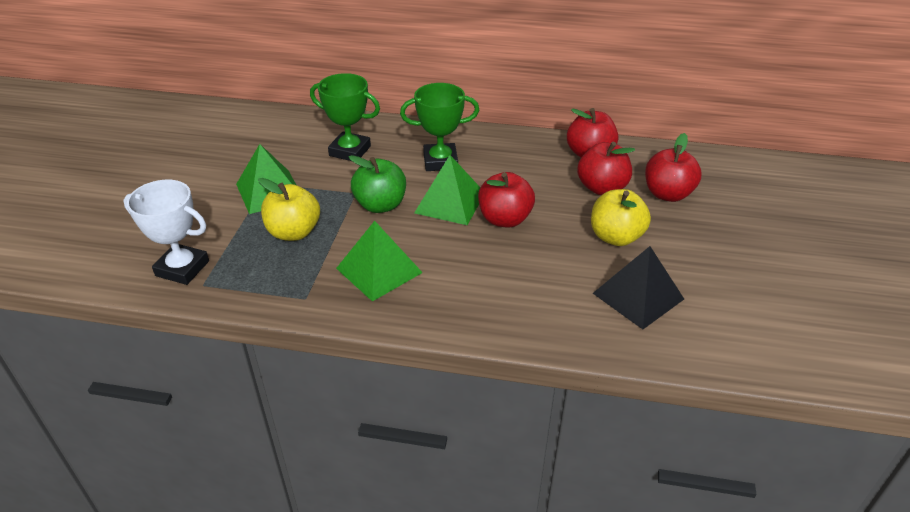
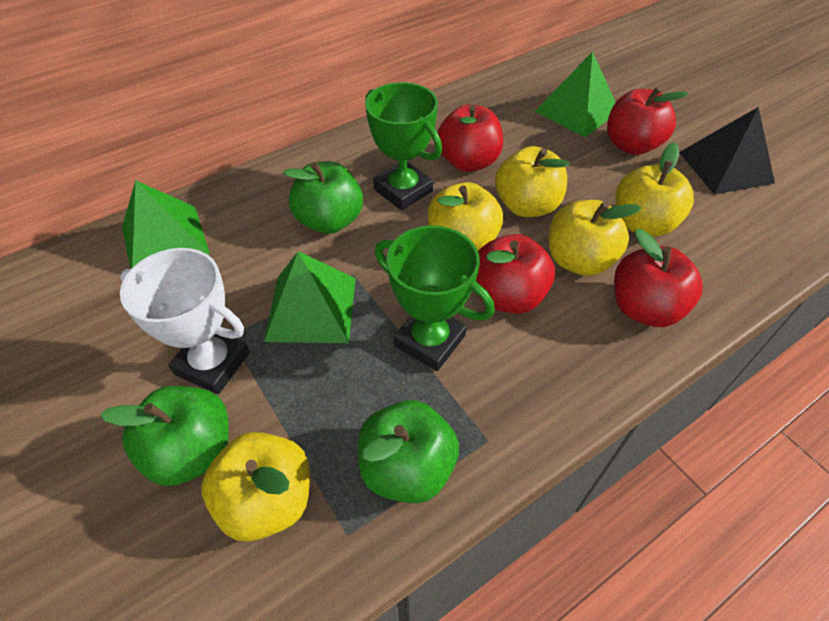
green apple: 1 -> 3
yellow apple: 2 -> 5

